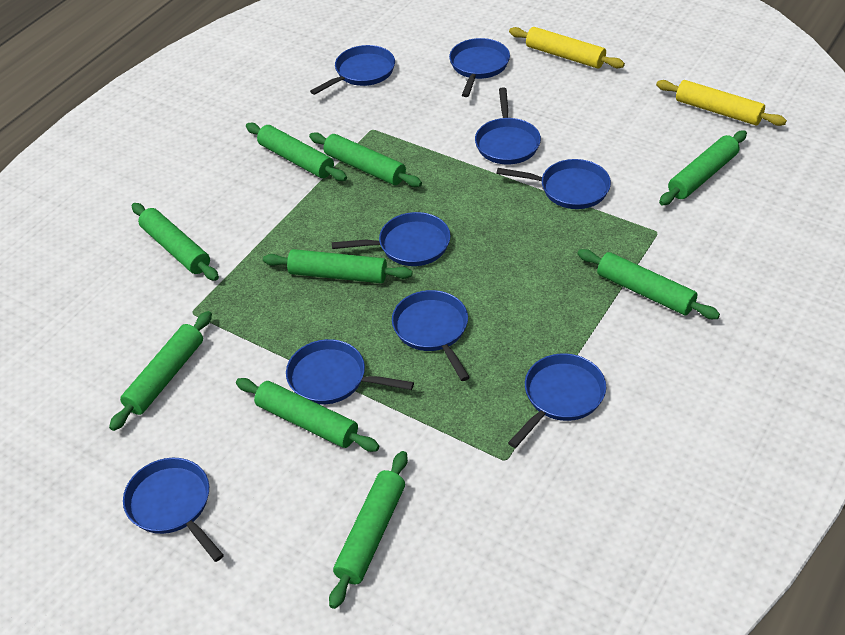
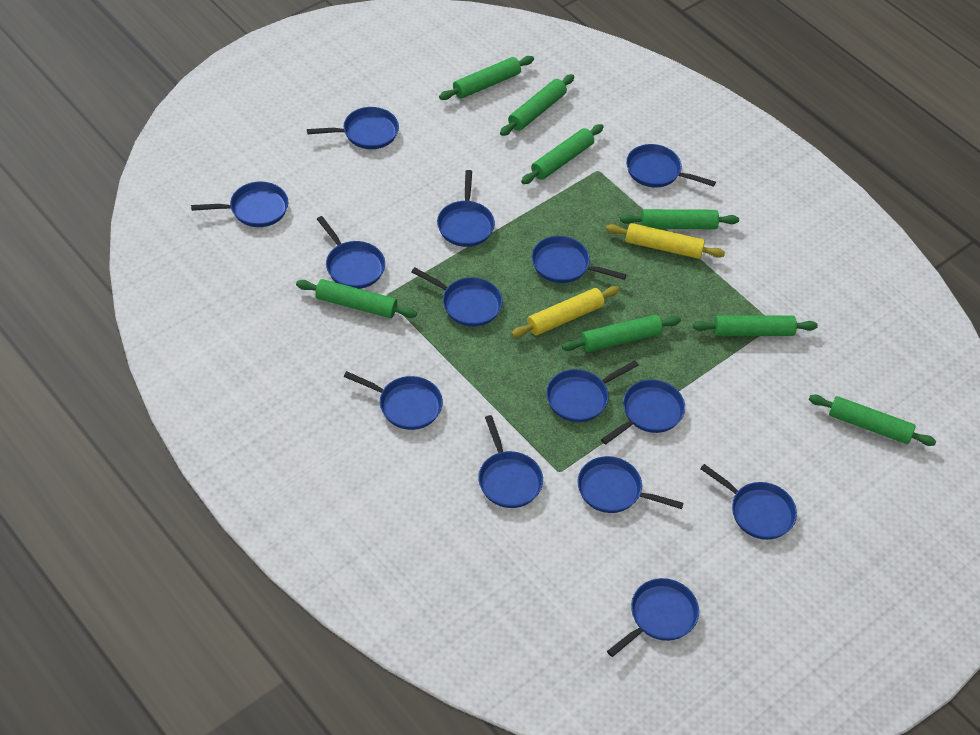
blue pan: 9 -> 14
green rolling pin: 9 -> 8

